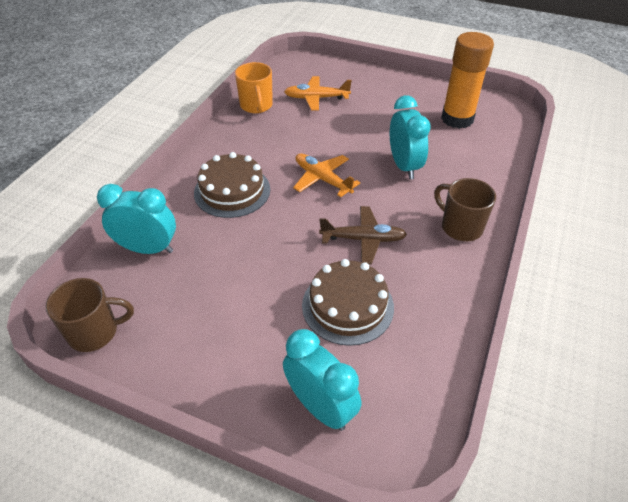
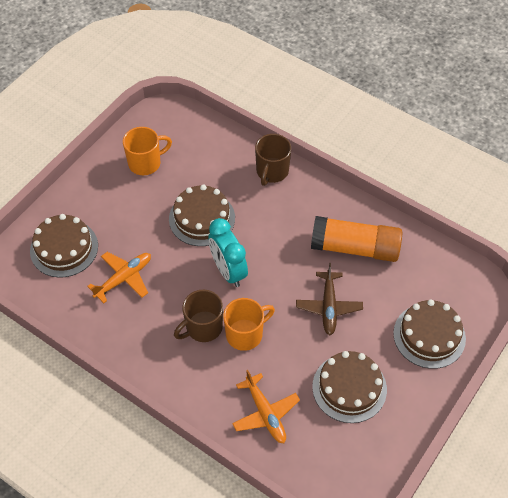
brown cake: 2 -> 4
orange mug: 1 -> 2
turquoise clock: 3 -> 1

